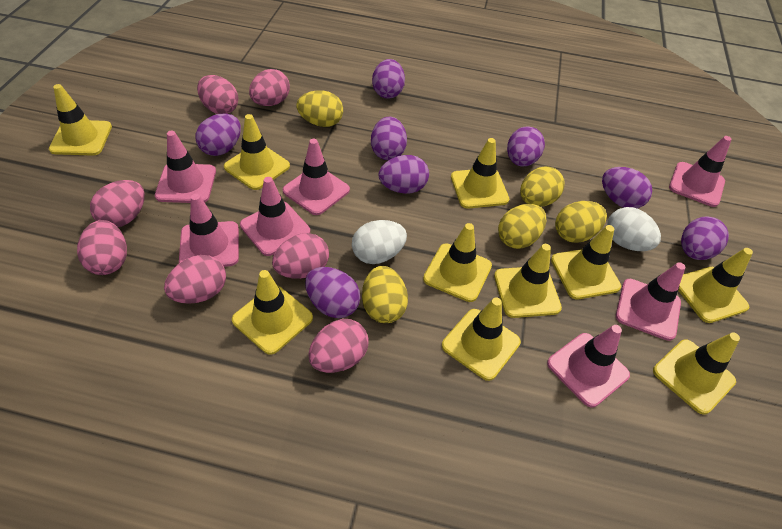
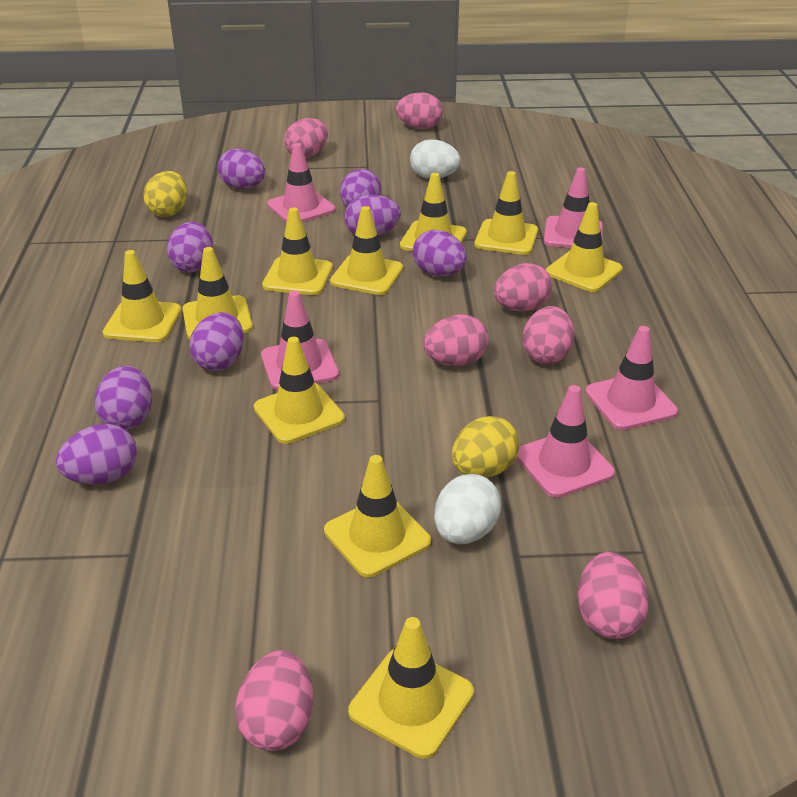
pink traffic cone: 7 -> 5
yellow egg: 5 -> 2

